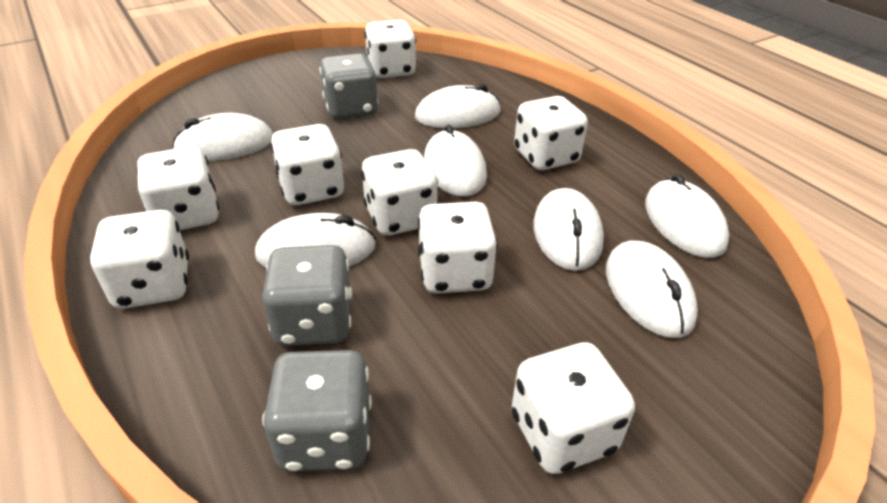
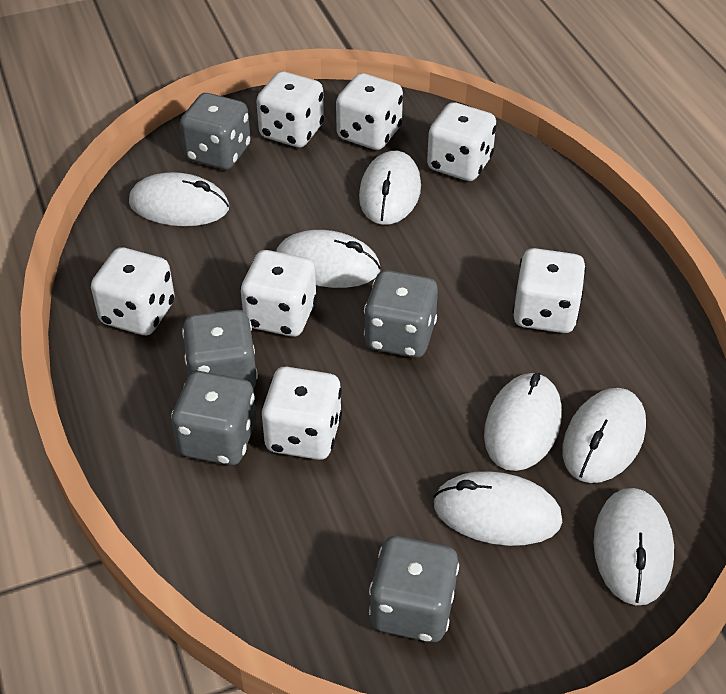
grey dice: 3 -> 5
white dice: 8 -> 7

